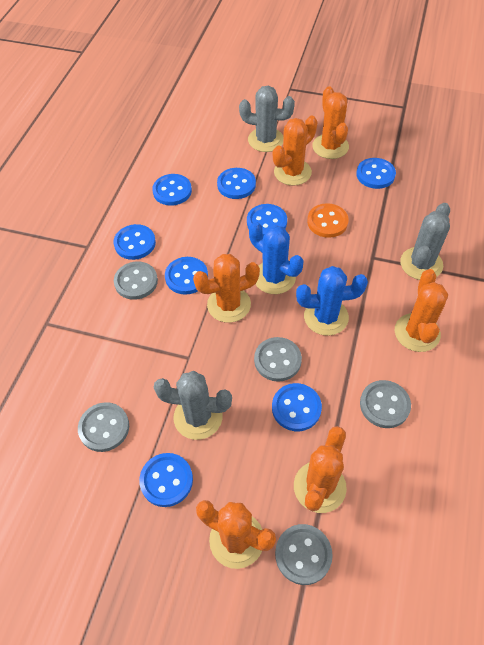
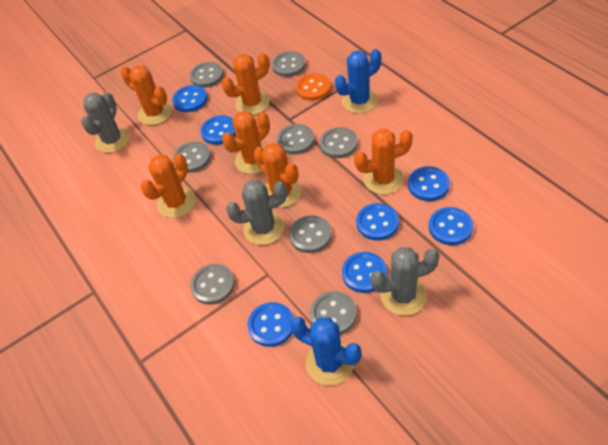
blue button: 8 -> 7
grey button: 5 -> 8

